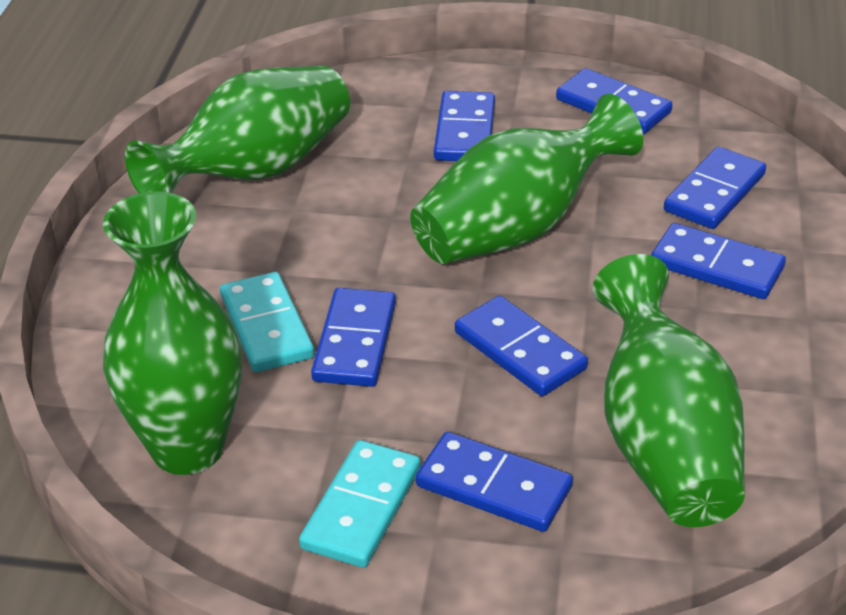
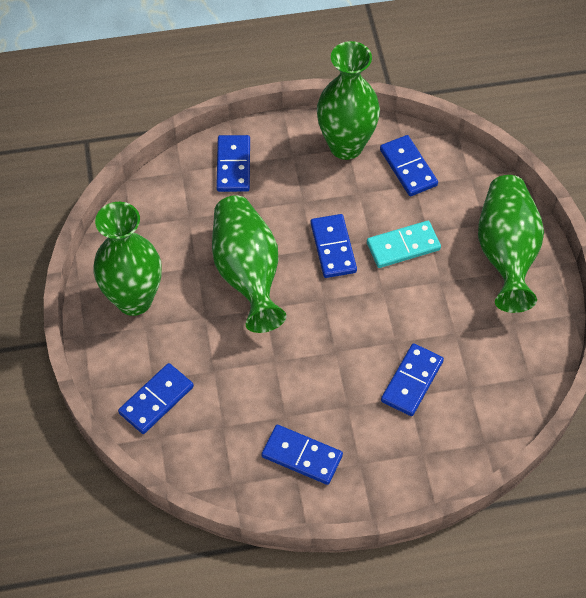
blue domino: 7 -> 6
turquoise domino: 2 -> 1

